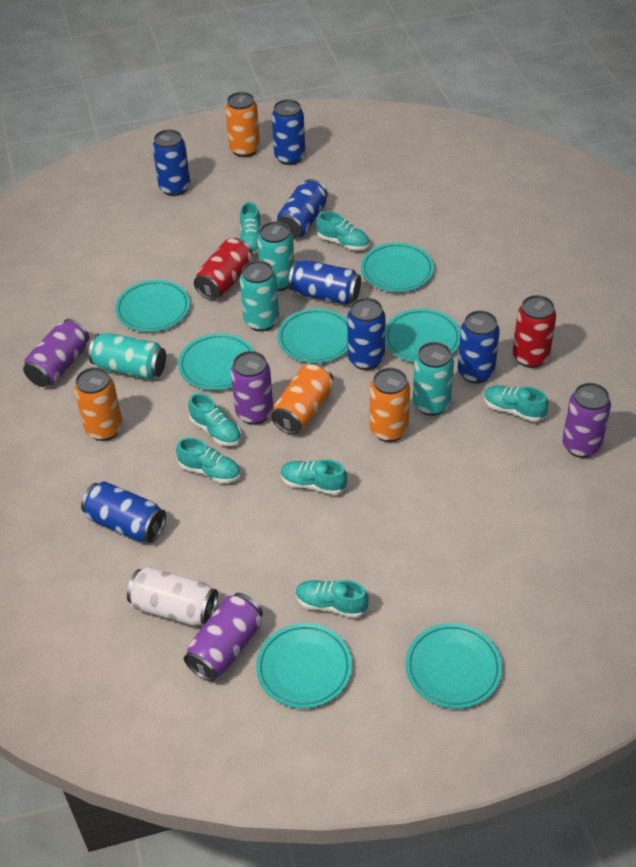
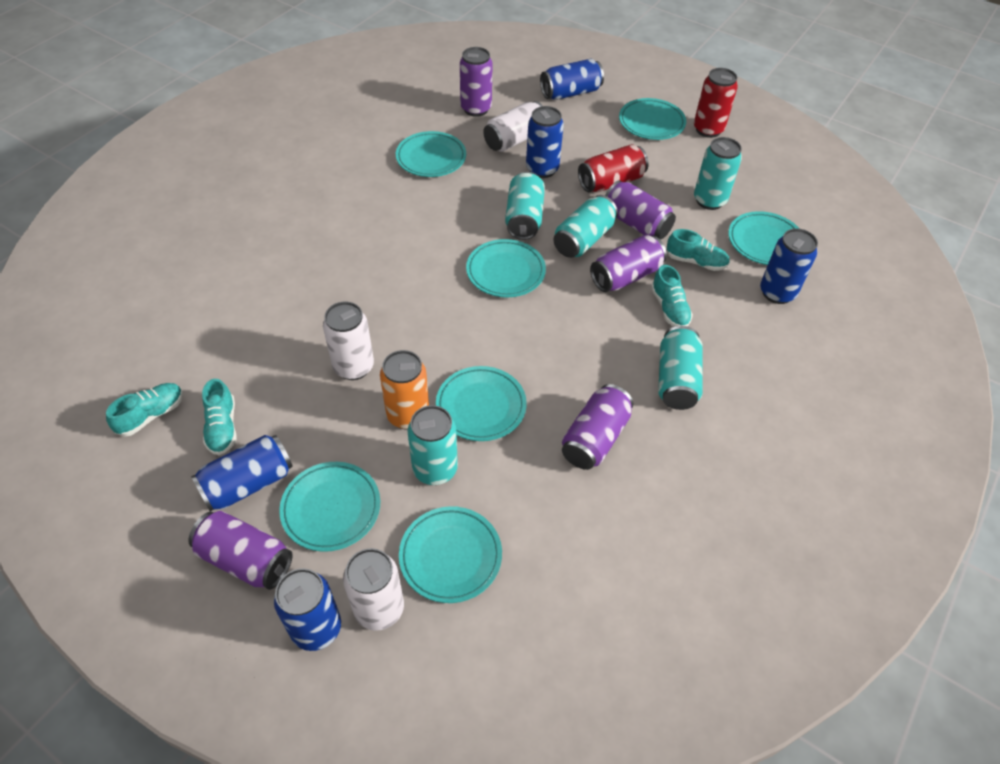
blue can: 7 -> 5
orange can: 4 -> 1
purple can: 4 -> 5
turquoise can: 4 -> 5
turquoise shoe: 7 -> 4
white can: 1 -> 3

